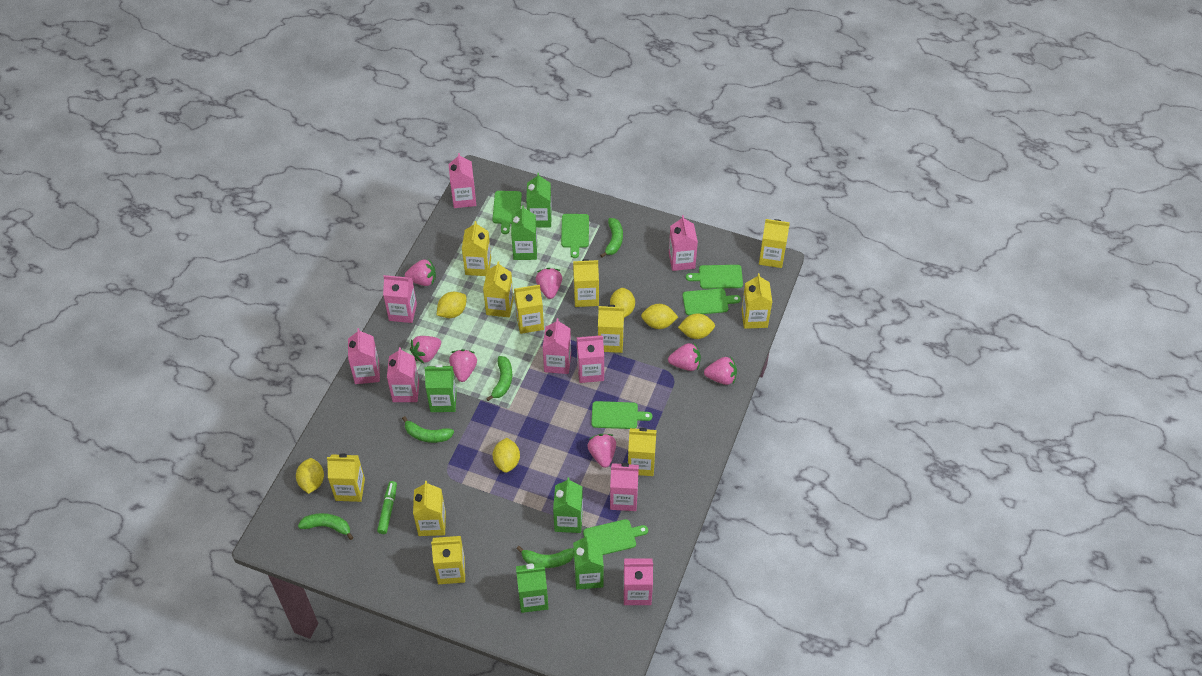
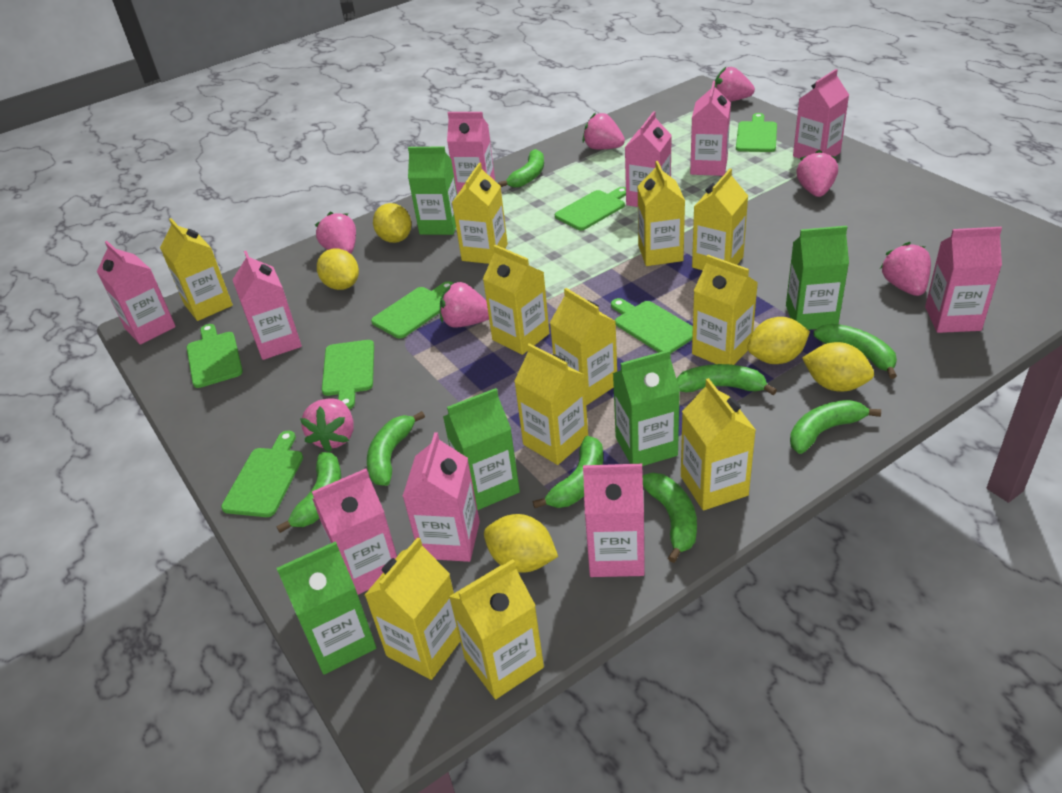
green banana: 5 -> 8
green carton: 6 -> 5
green cutting board: 6 -> 7
green marker: 1 -> 0
pink carton: 9 -> 10
yellow lemon: 6 -> 5

